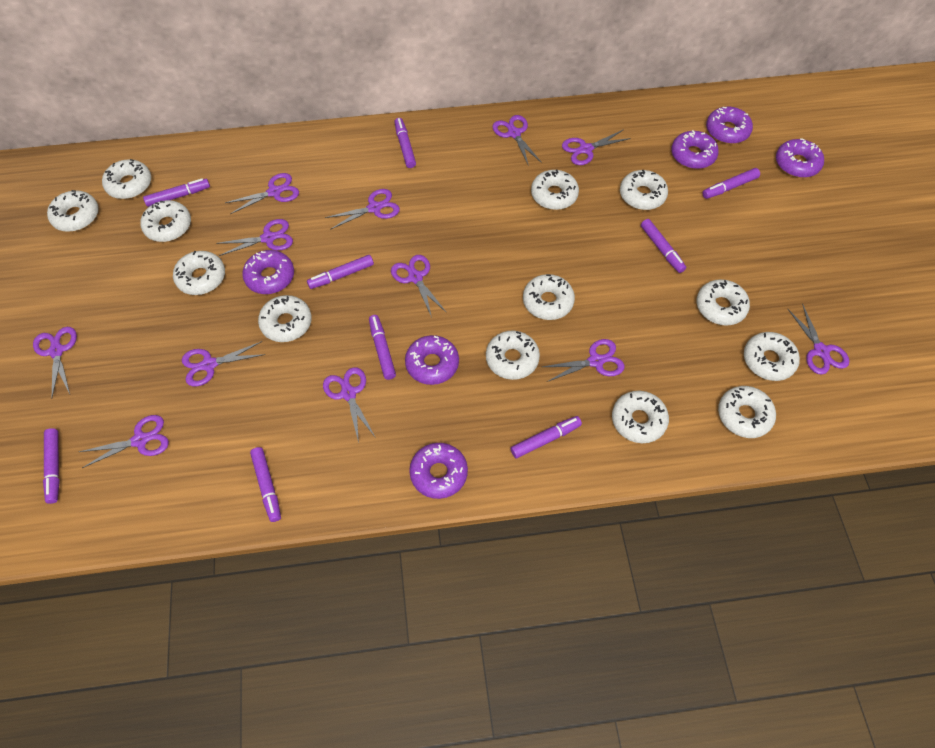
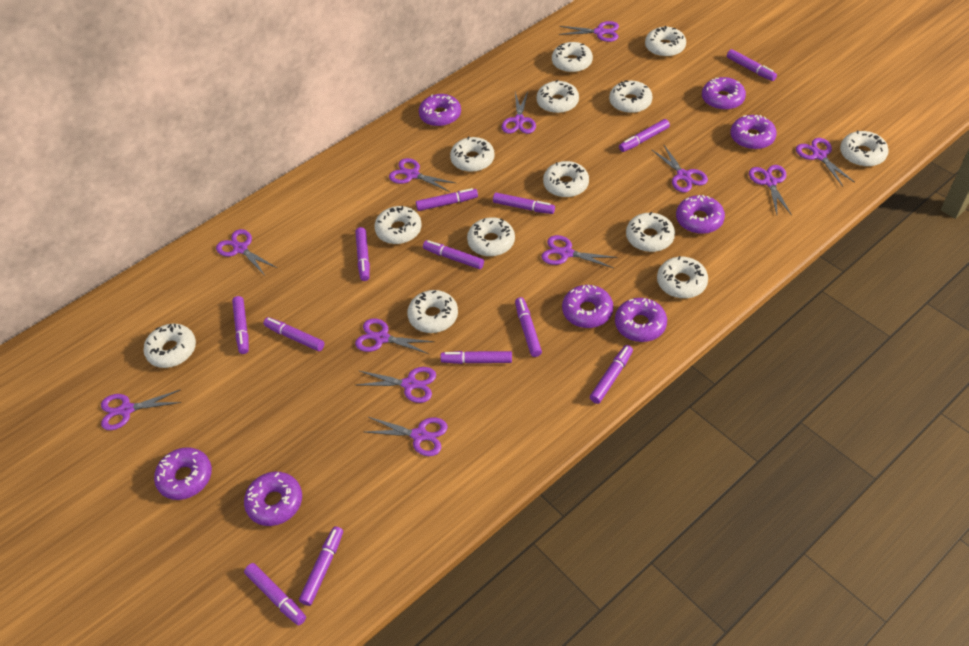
purple donut: 6 -> 8
purple marker: 9 -> 13

